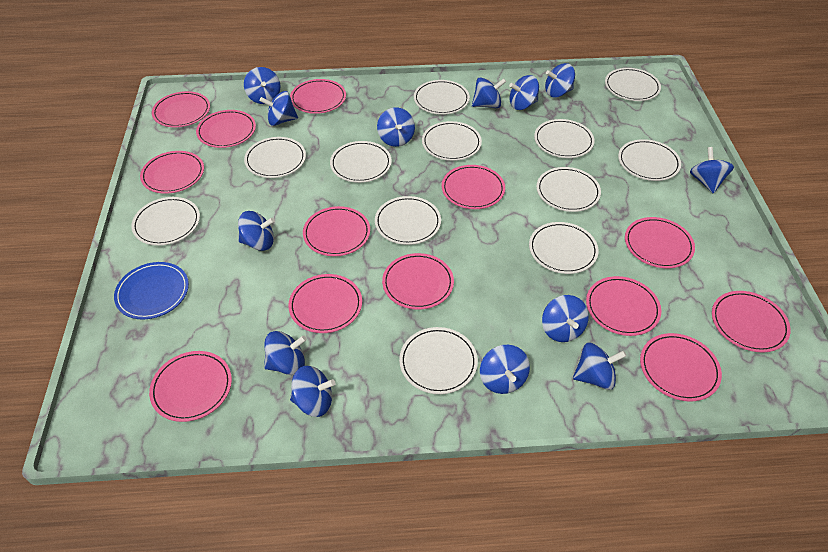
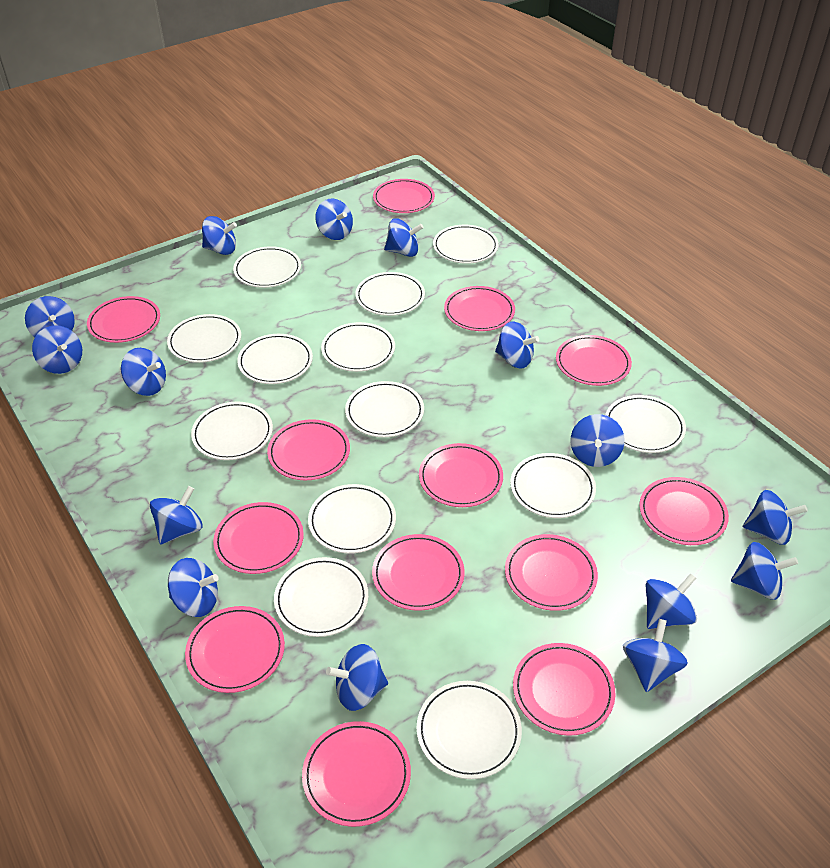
blue plate: 1 -> 0
blue spinning top: 13 -> 15
white plate: 12 -> 13

